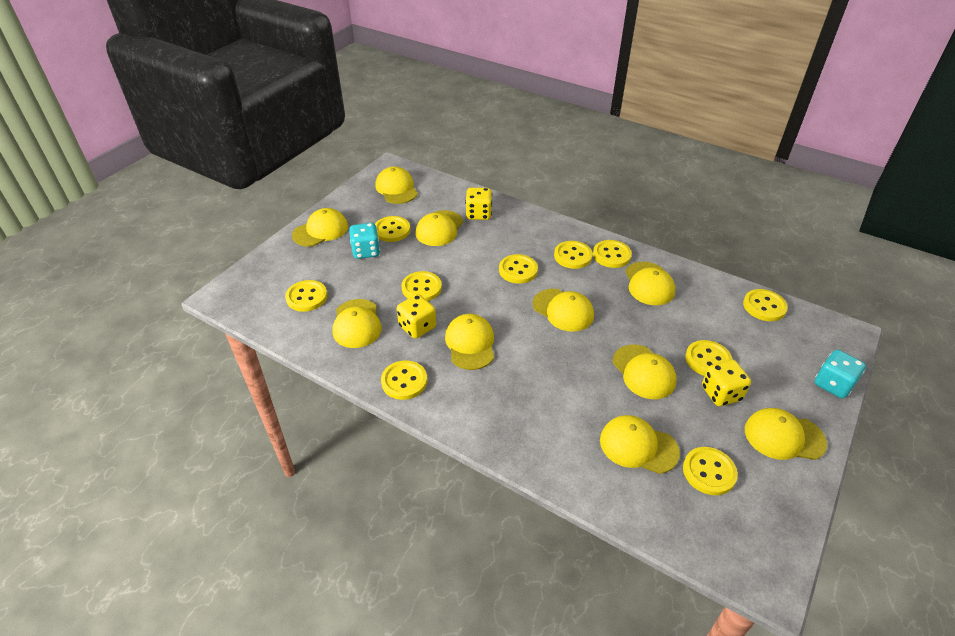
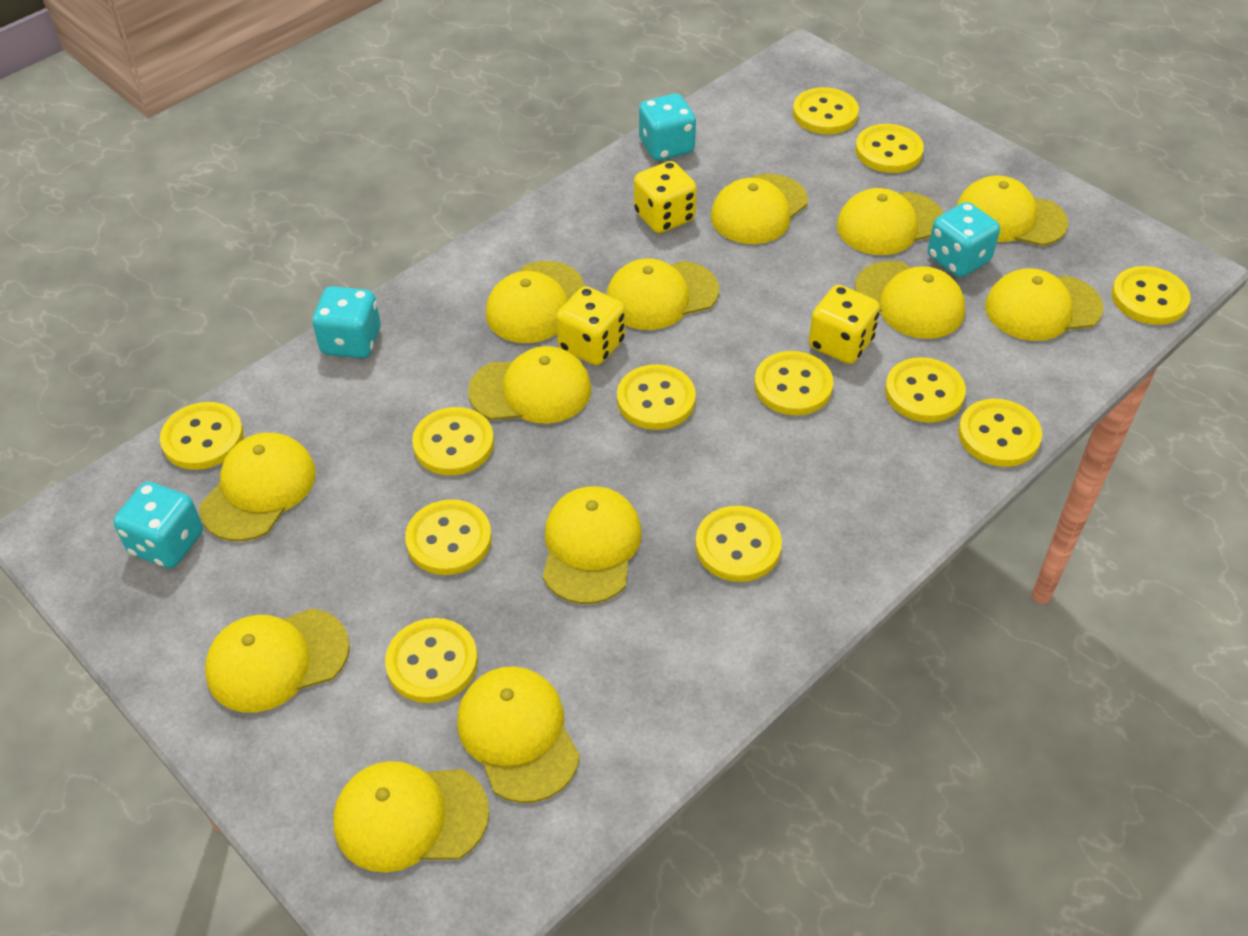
turquoise dice: 2 -> 4
yellow button: 10 -> 12
yellow cap: 10 -> 13

